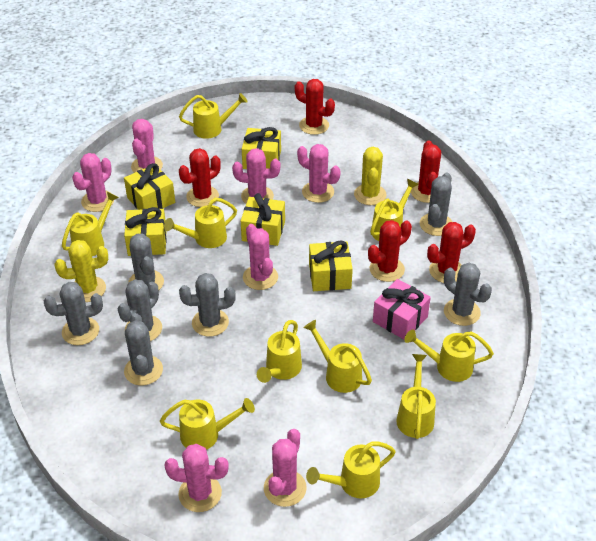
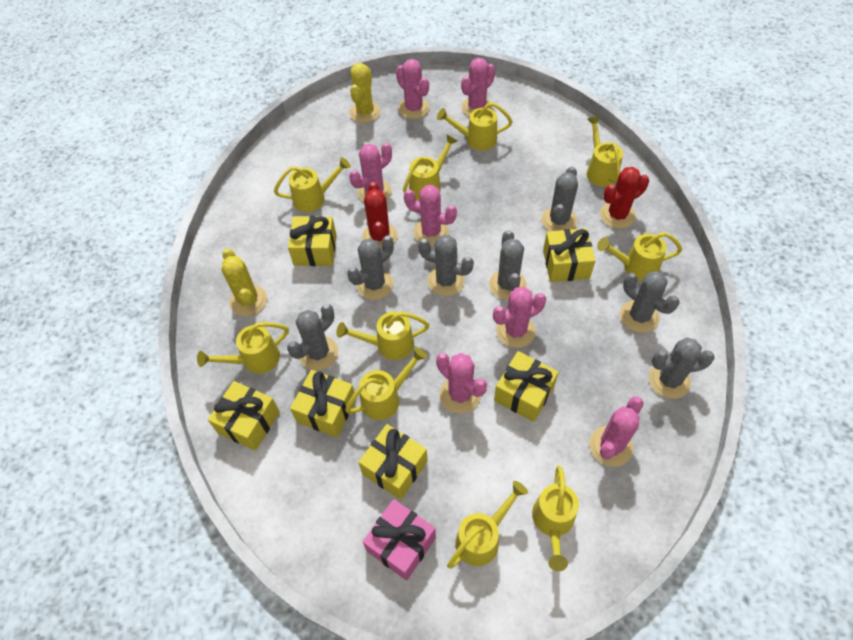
red cactus: 5 -> 2
yellow gift: 5 -> 6

